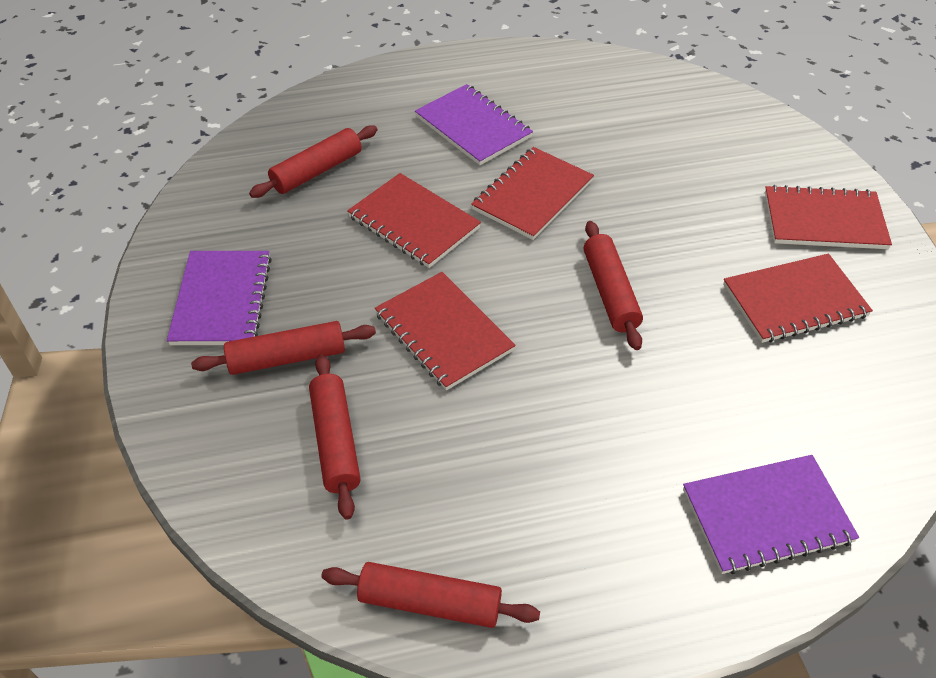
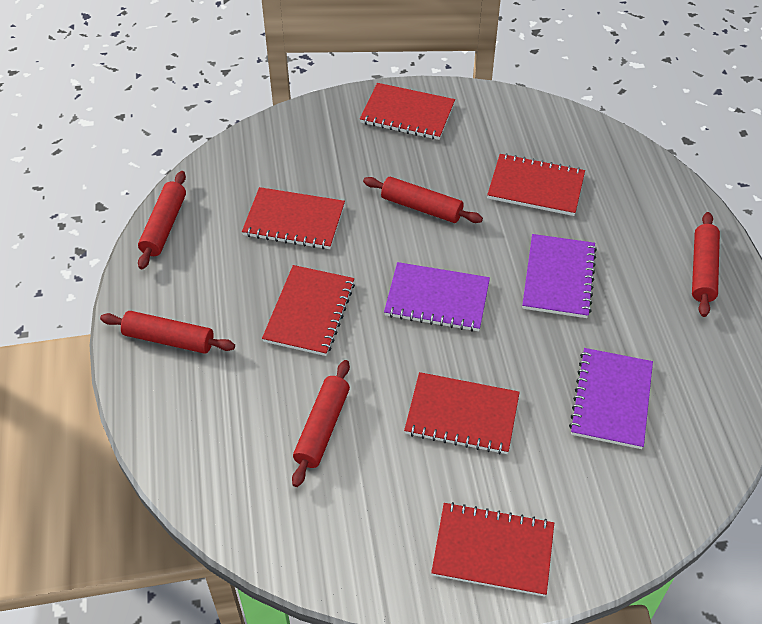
red notebook: 5 -> 6

